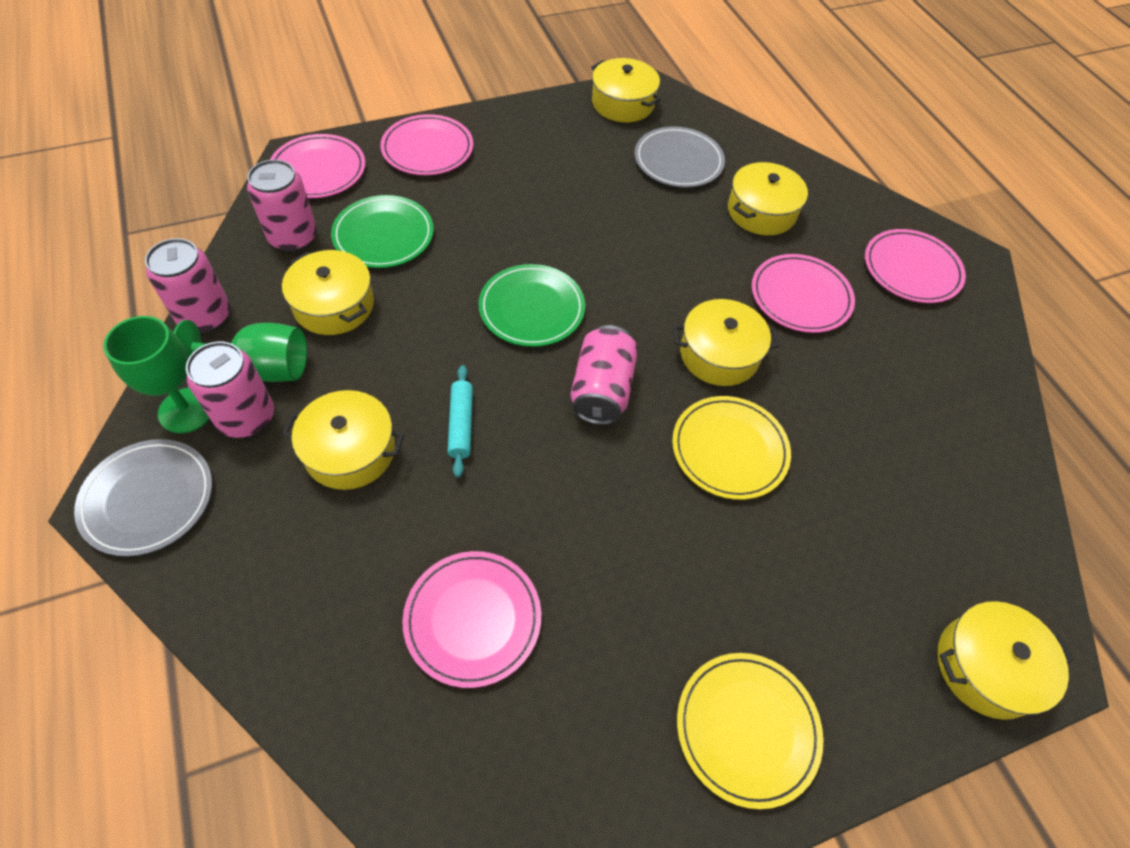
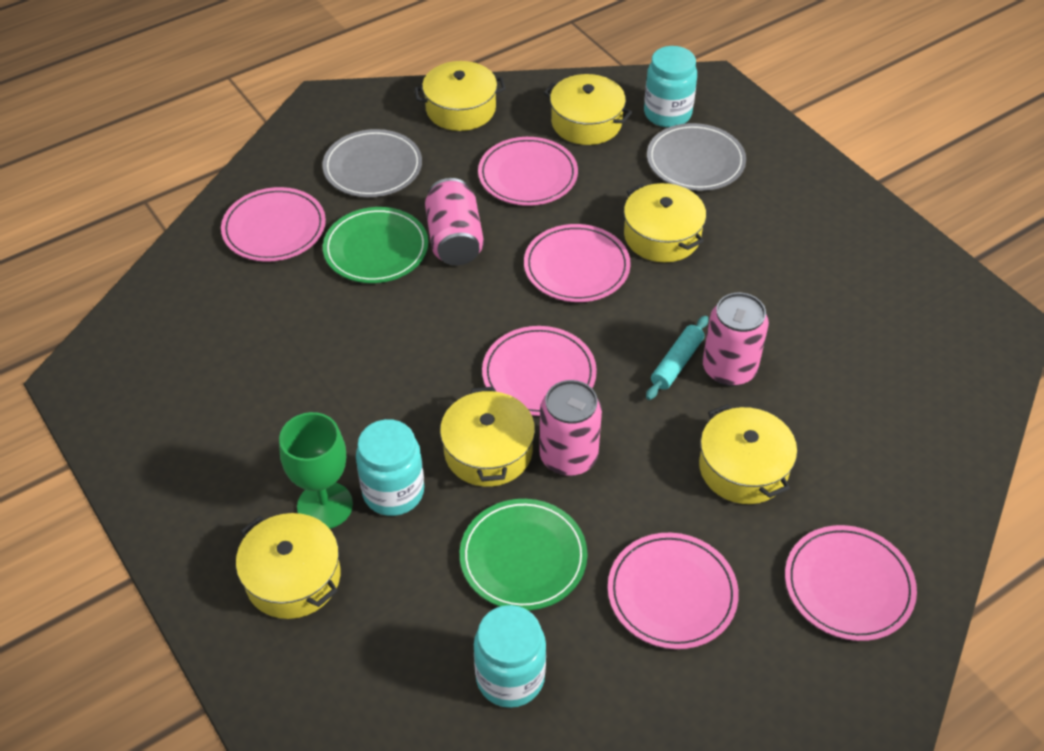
green goblet: 2 -> 1
pink can: 4 -> 3
pink plate: 5 -> 6
turquoise jar: 0 -> 3
yellow plate: 2 -> 0

